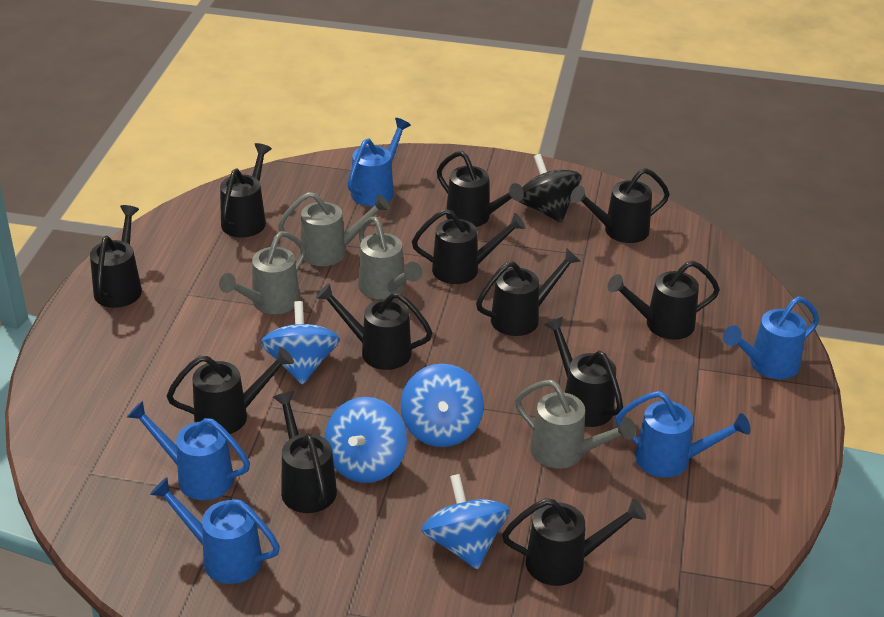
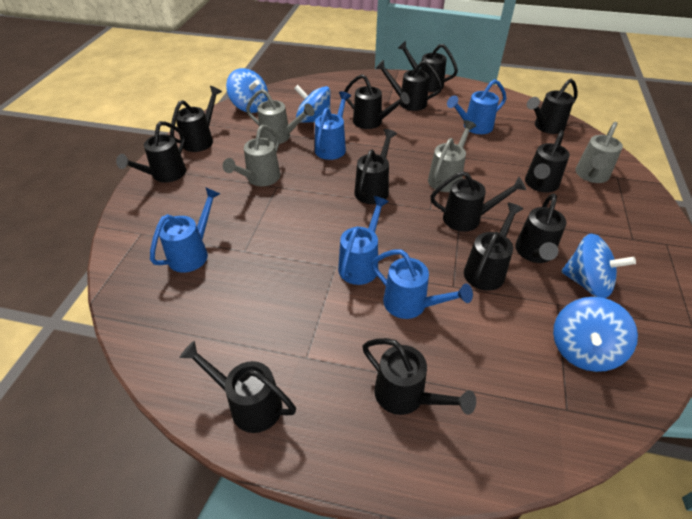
black spinning top: 1 -> 0
black watering can: 12 -> 13

